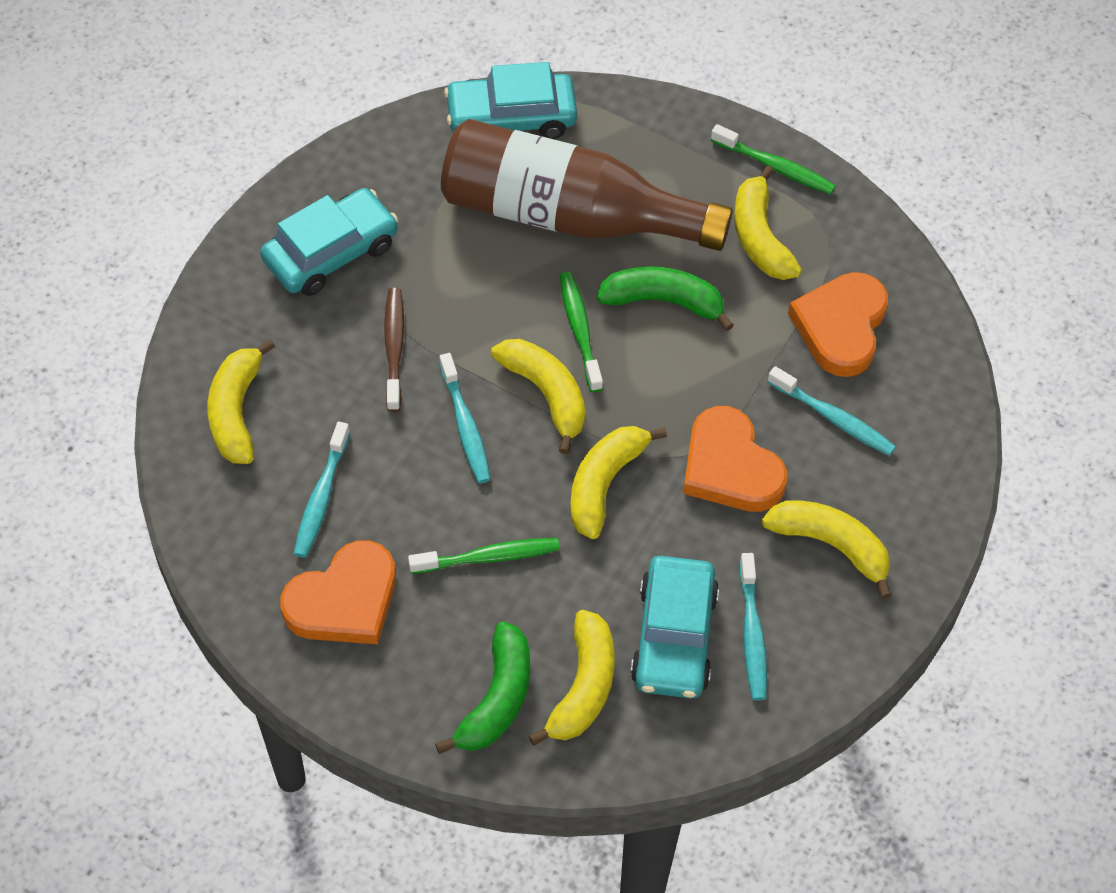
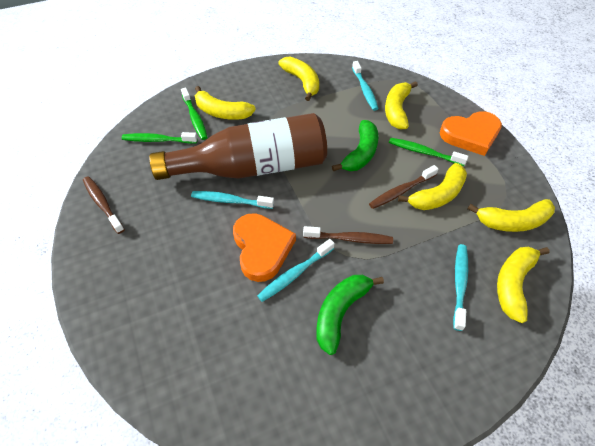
brown toothbrush: 1 -> 3
orange heart: 3 -> 2
turquoise car: 3 -> 0

